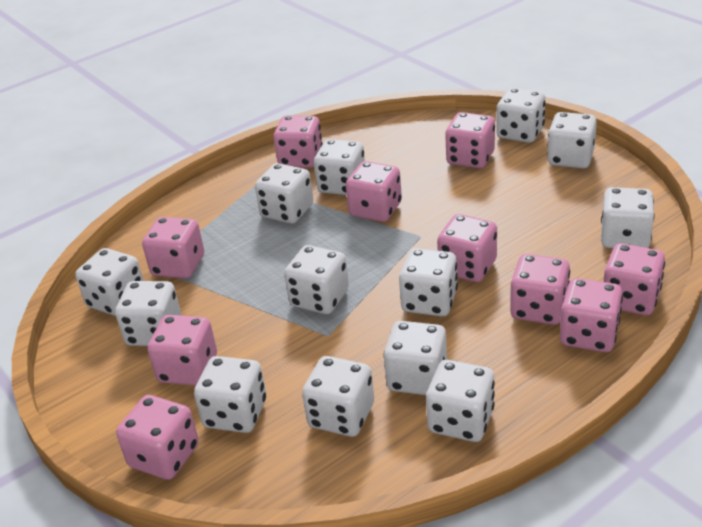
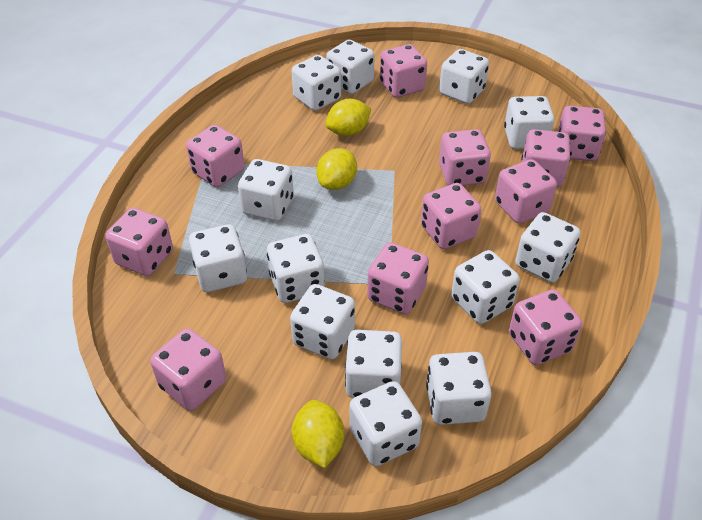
pink dice: 10 -> 11
yellow lemon: 0 -> 3

